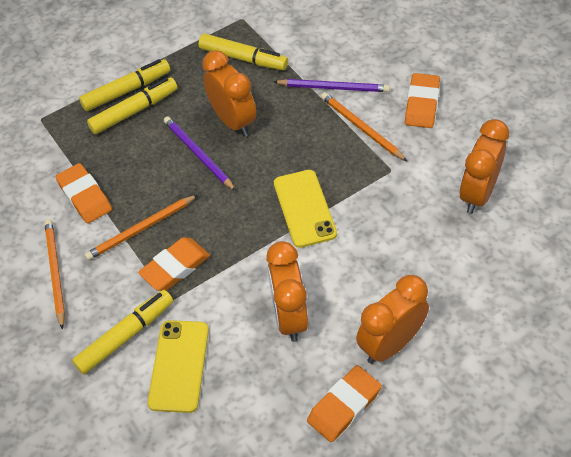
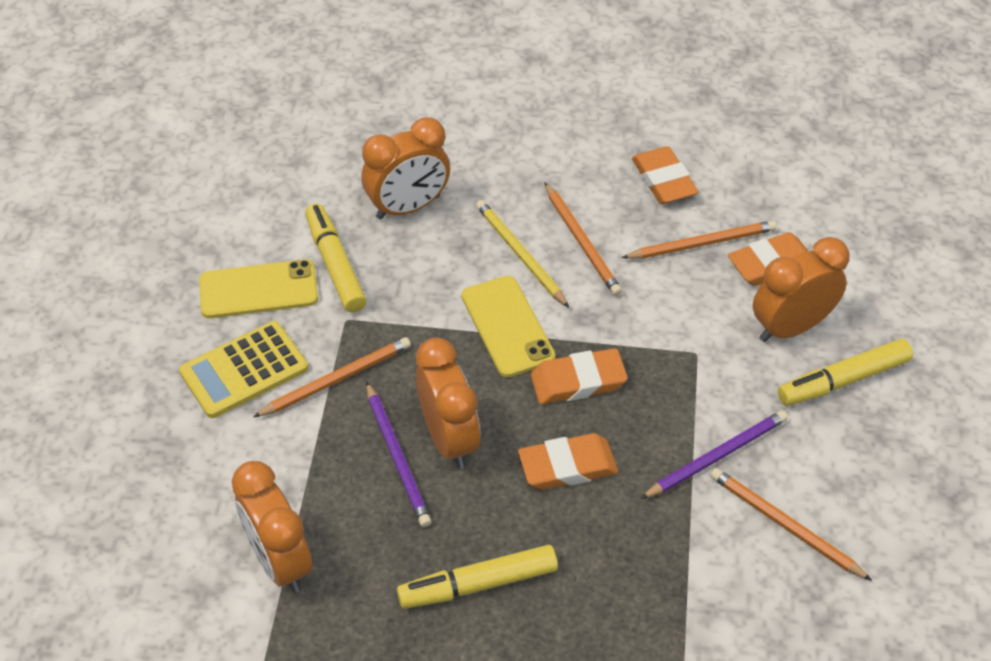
orange pencil: 3 -> 4
yellow calculator: 0 -> 1
yellow marker: 4 -> 3
yellow pencil: 0 -> 1

